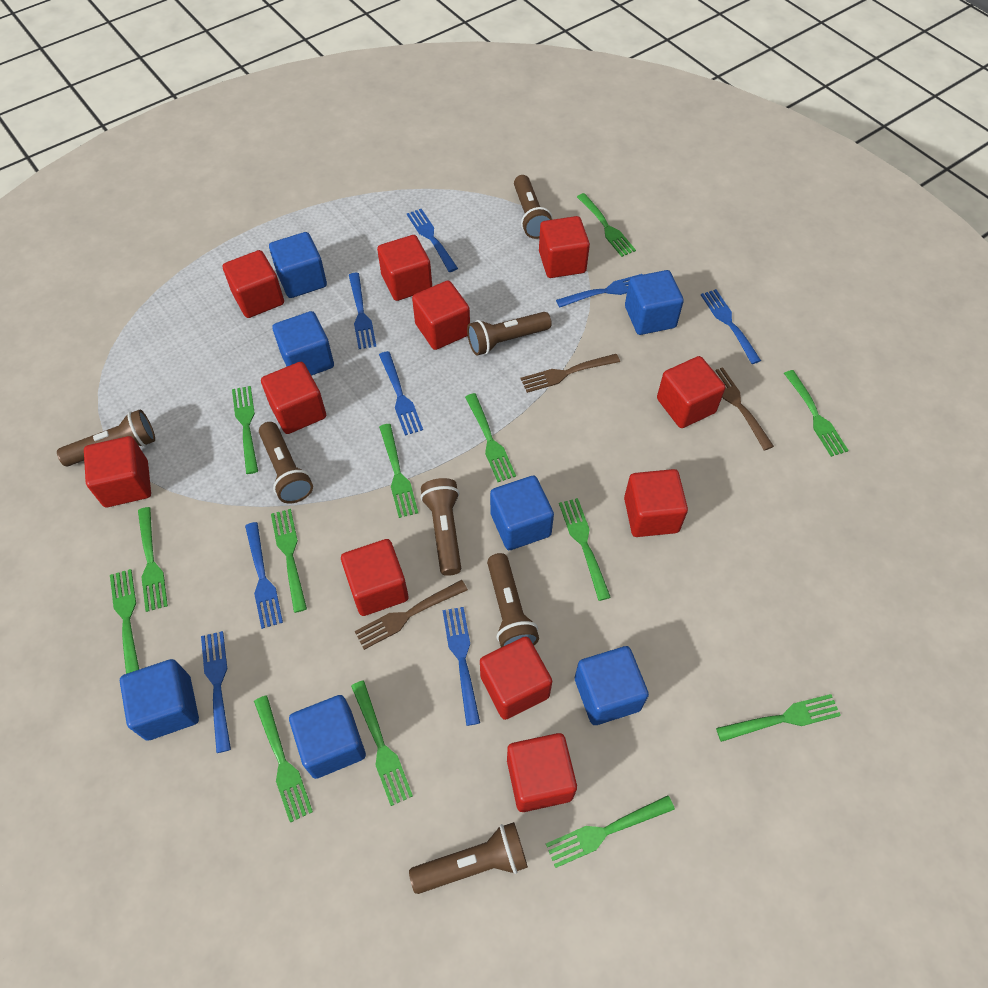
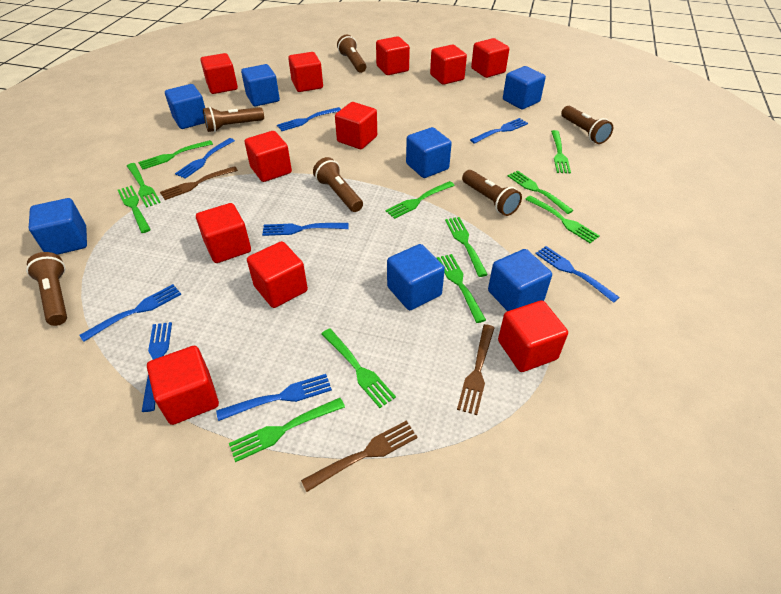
brown flashlight: 7 -> 6
green fork: 13 -> 11

